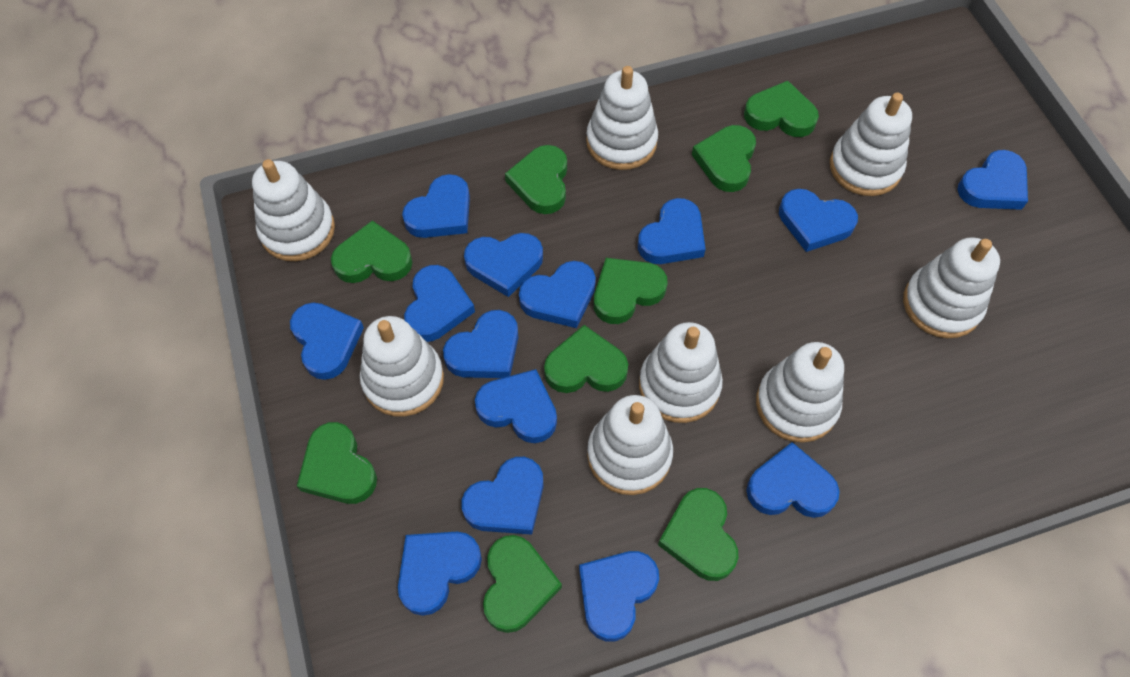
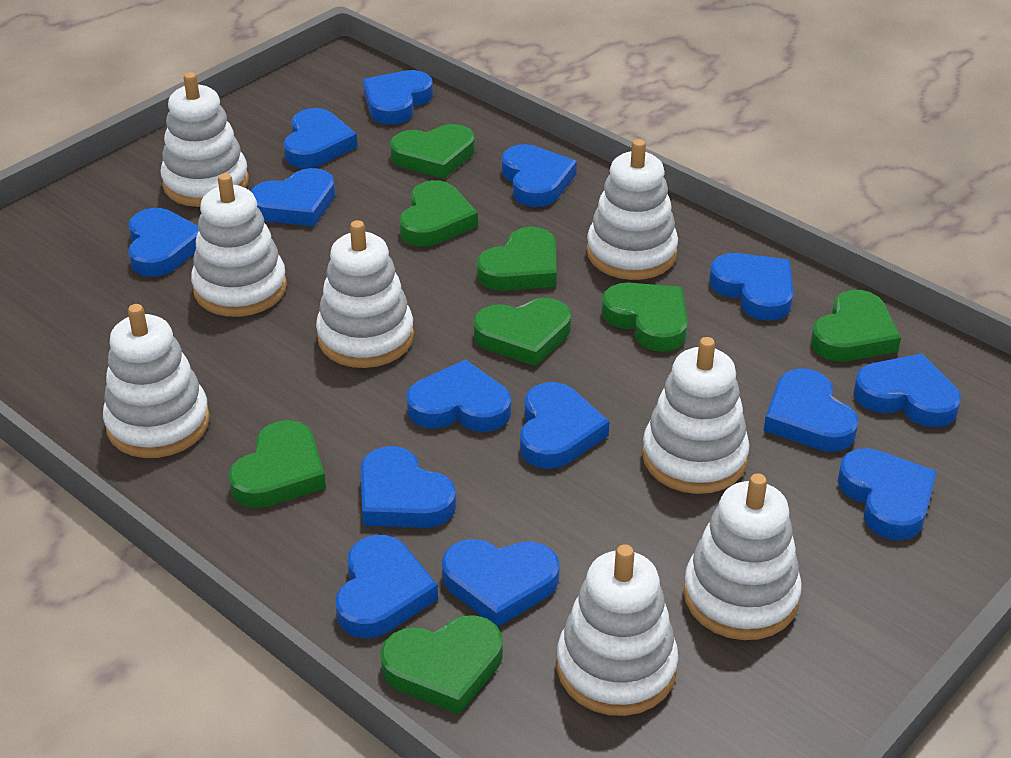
green heart: 9 -> 8

